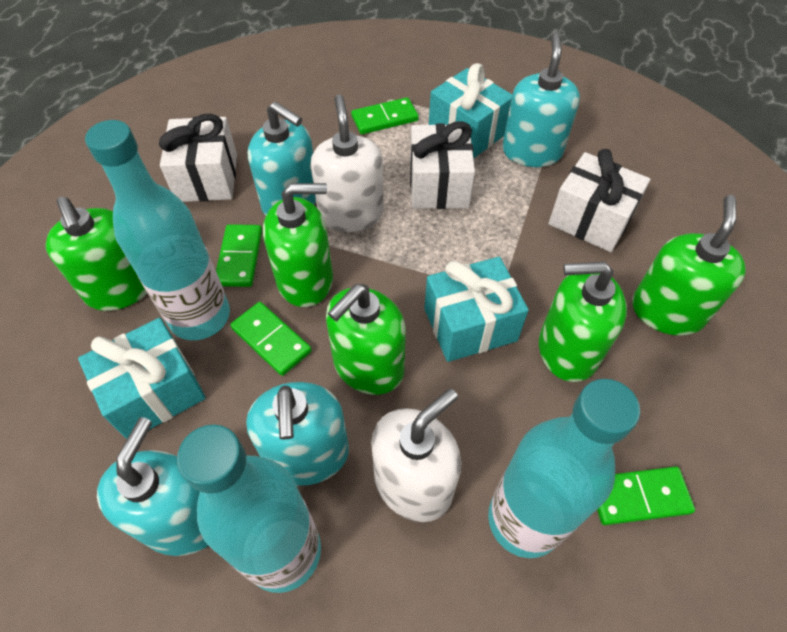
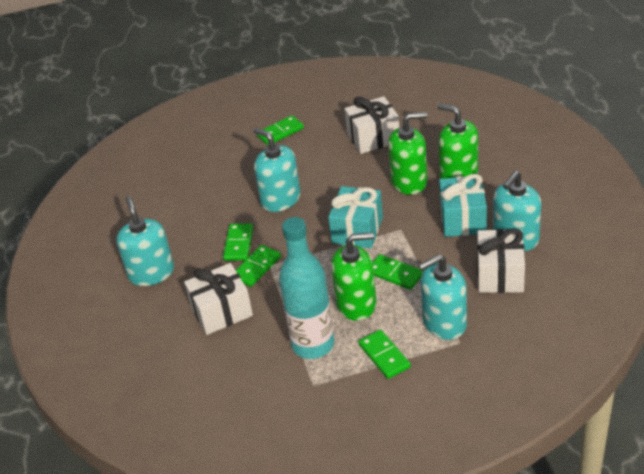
green domino: 4 -> 5
green soap dispenser: 5 -> 3
turquoise bottle: 3 -> 1
turquoise gift: 3 -> 2
white soap dispenser: 2 -> 0

